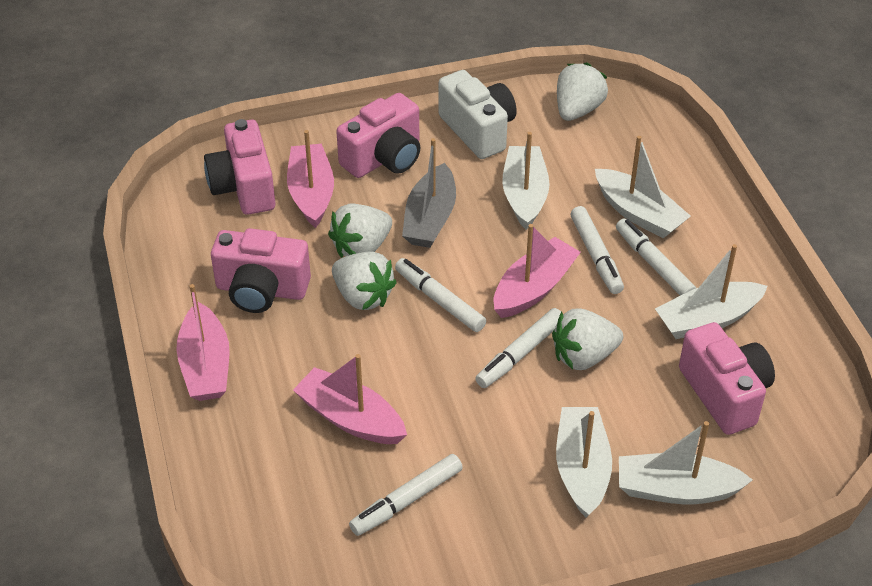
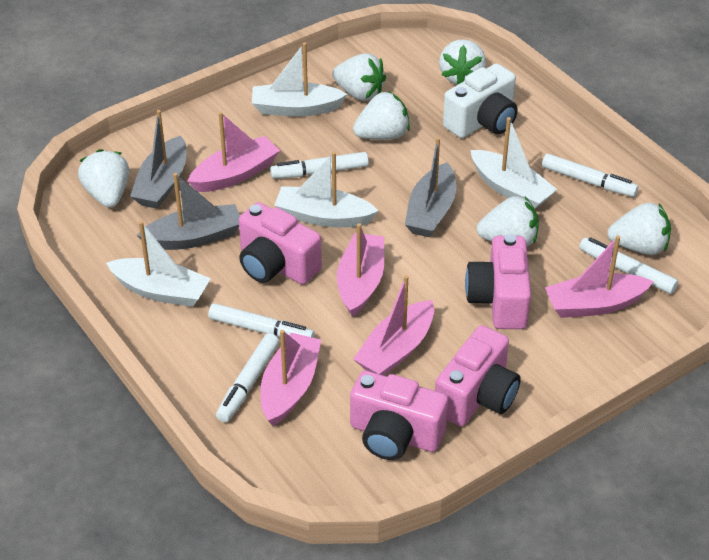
grey boat: 1 -> 3
pink boat: 4 -> 5
white boat: 5 -> 4
white strawberry: 4 -> 6

